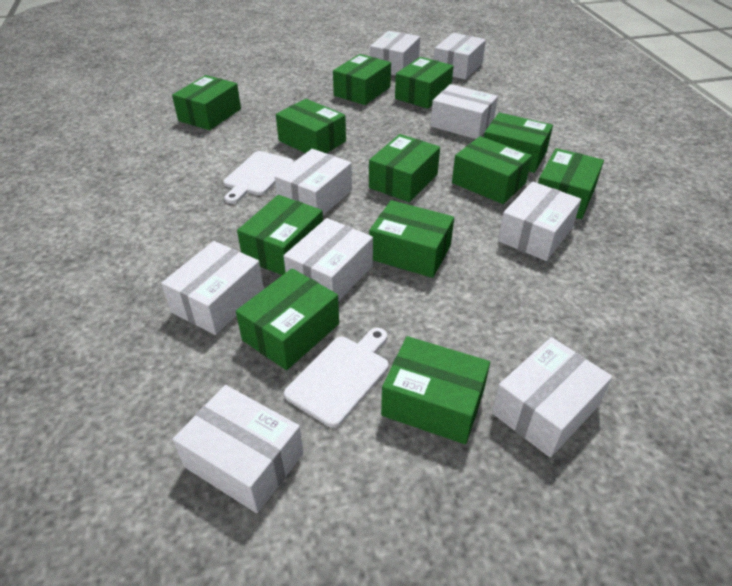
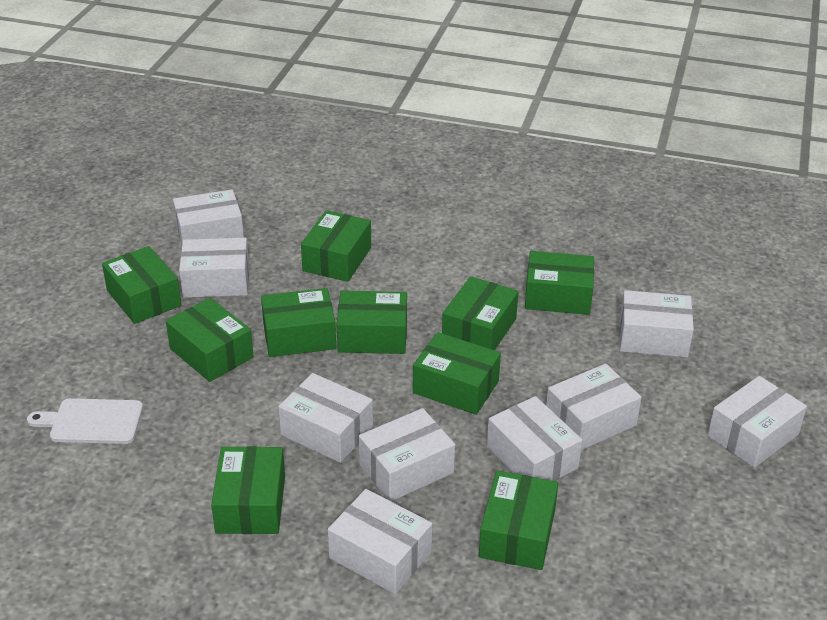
green box: 12 -> 10
white cutting board: 2 -> 1

